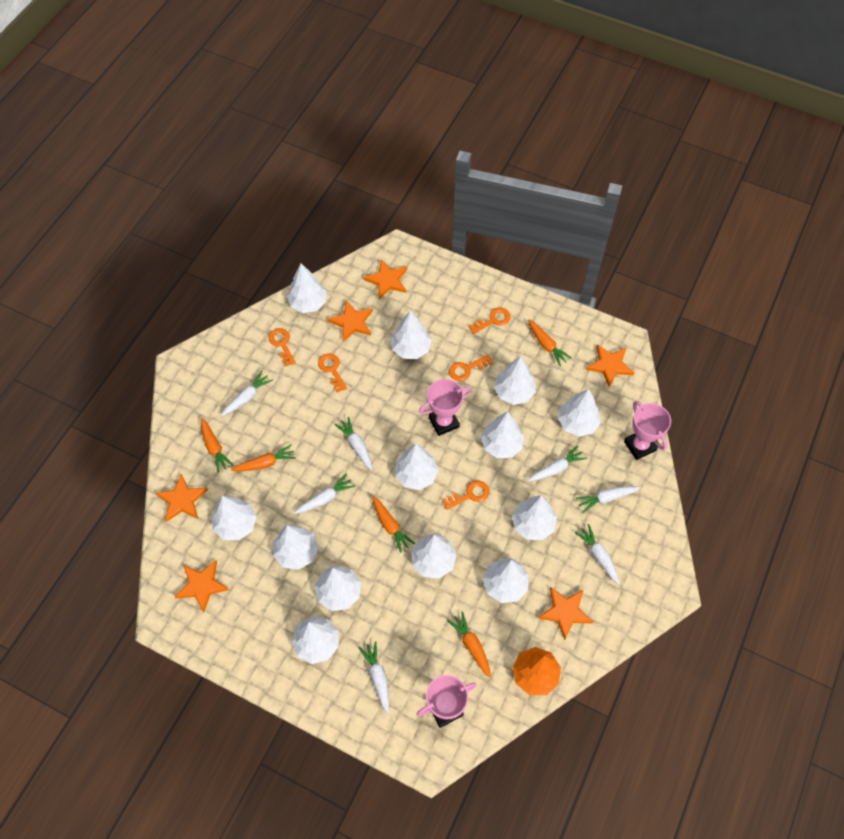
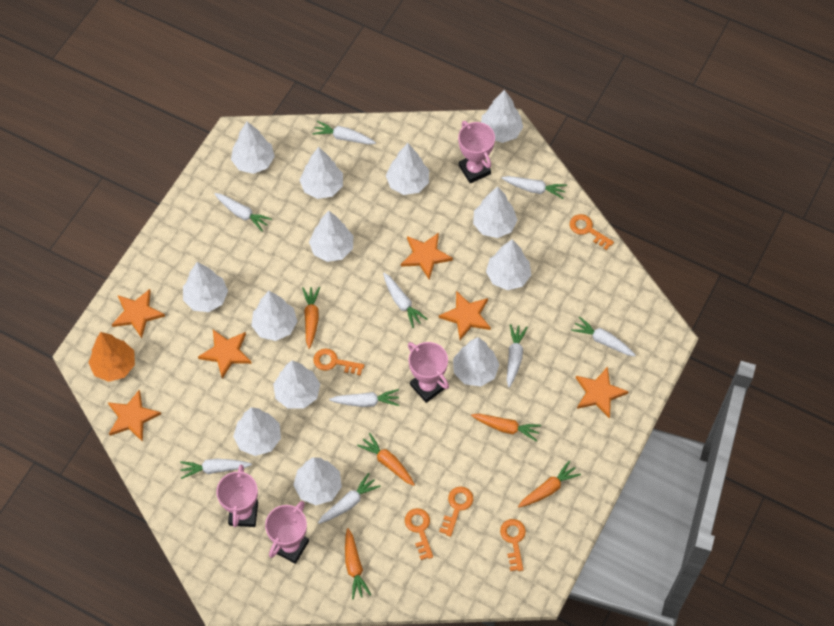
pink trophy: 3 -> 4
white carrot: 7 -> 9

